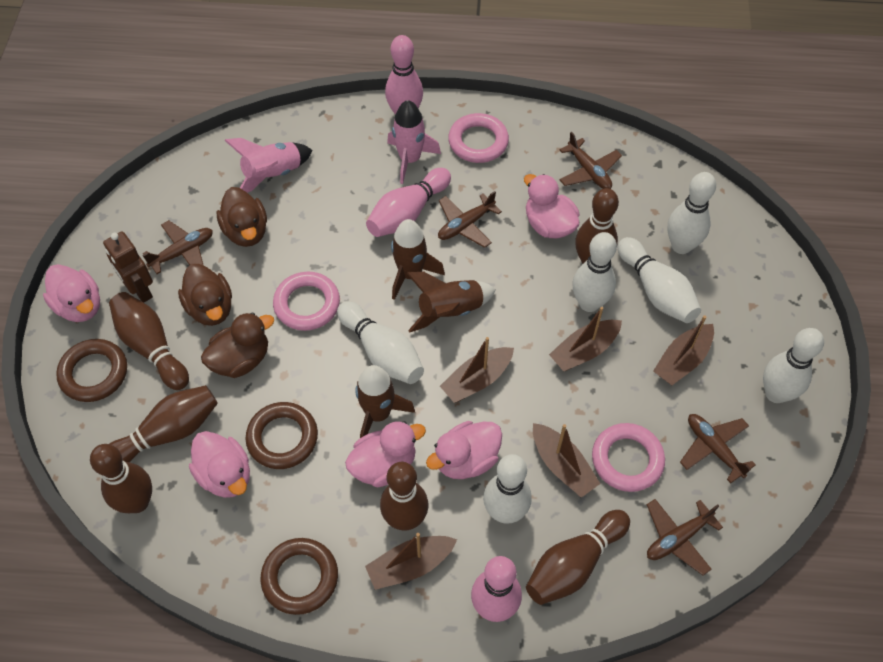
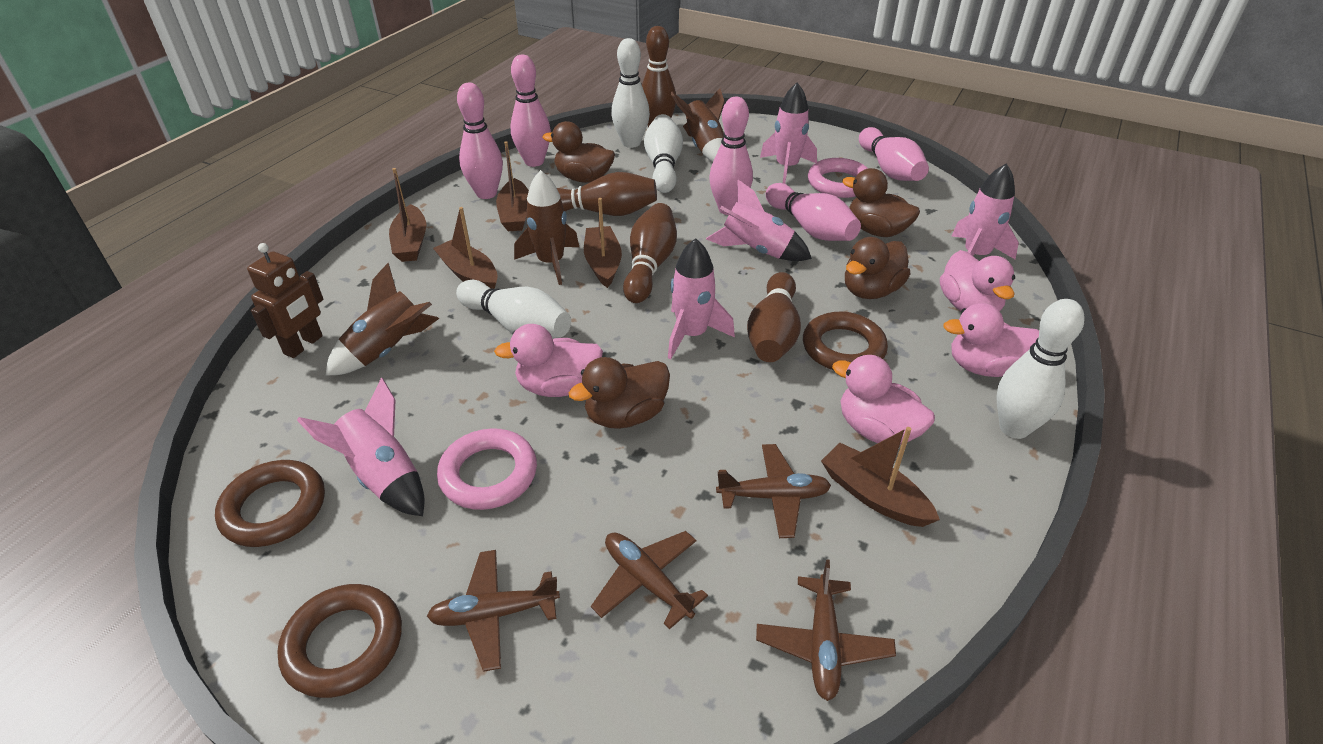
brown bowling pin: 6 -> 4
brown duck: 3 -> 4
brown plane: 5 -> 4
pink bowling pin: 3 -> 5
pink duck: 5 -> 4
pink ring: 3 -> 2
pink rocket: 2 -> 5
white bowling pin: 6 -> 4

